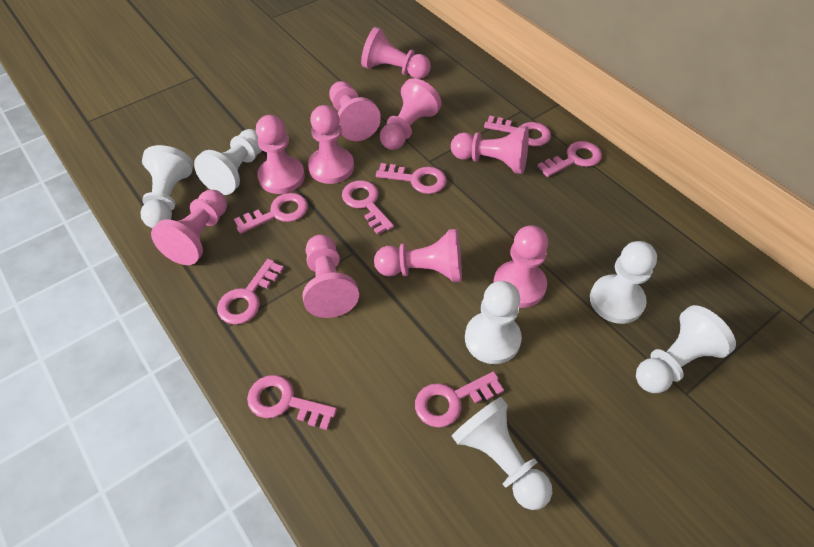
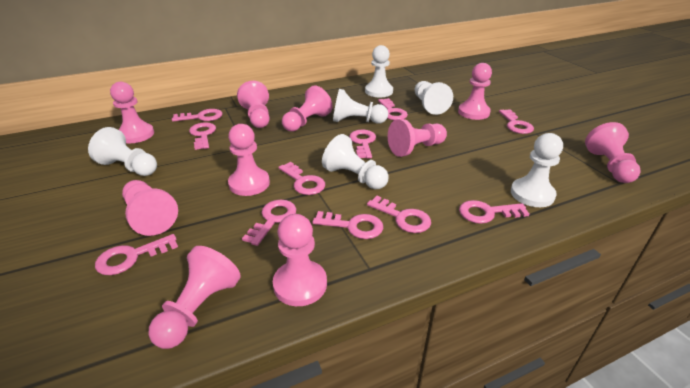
pink key: 8 -> 11

